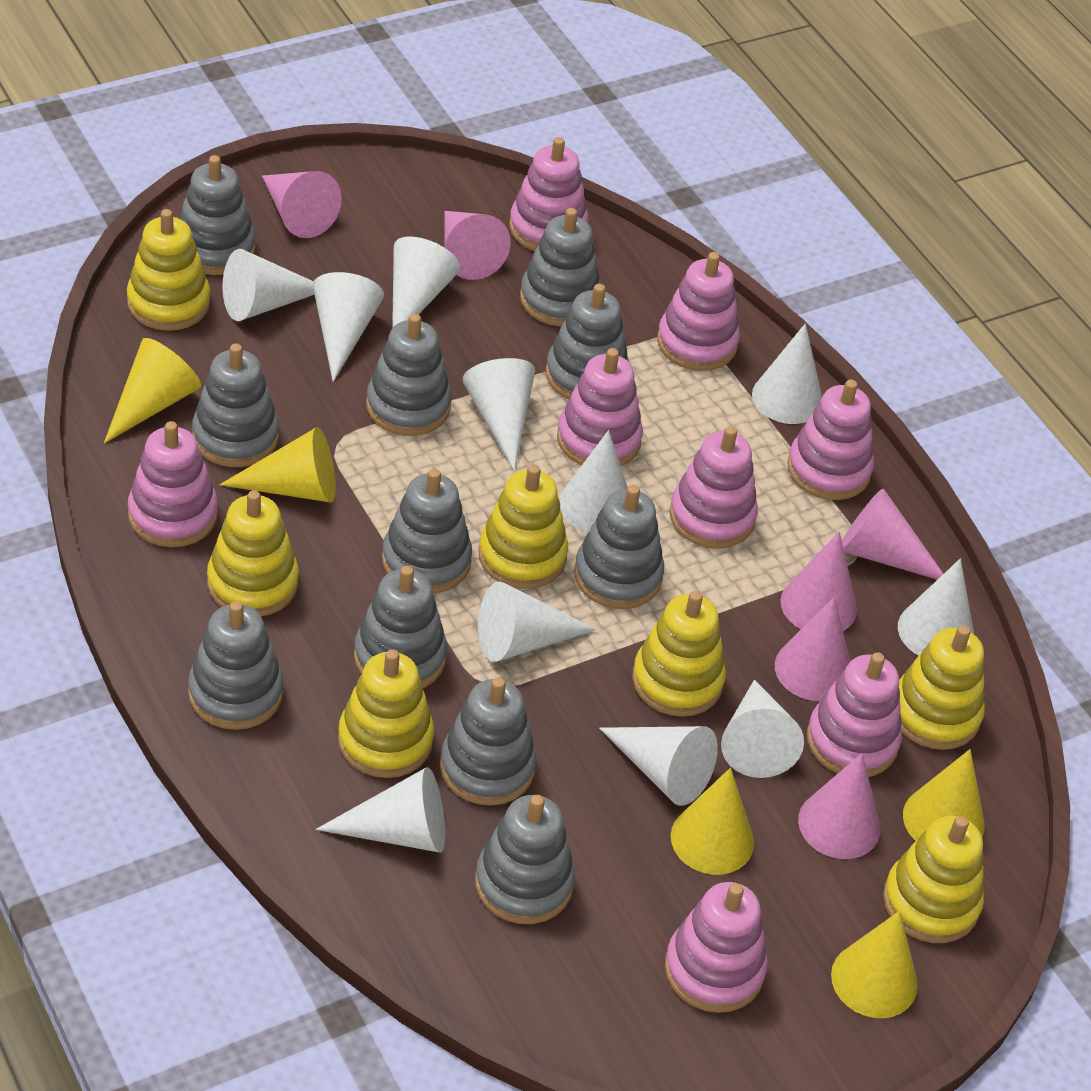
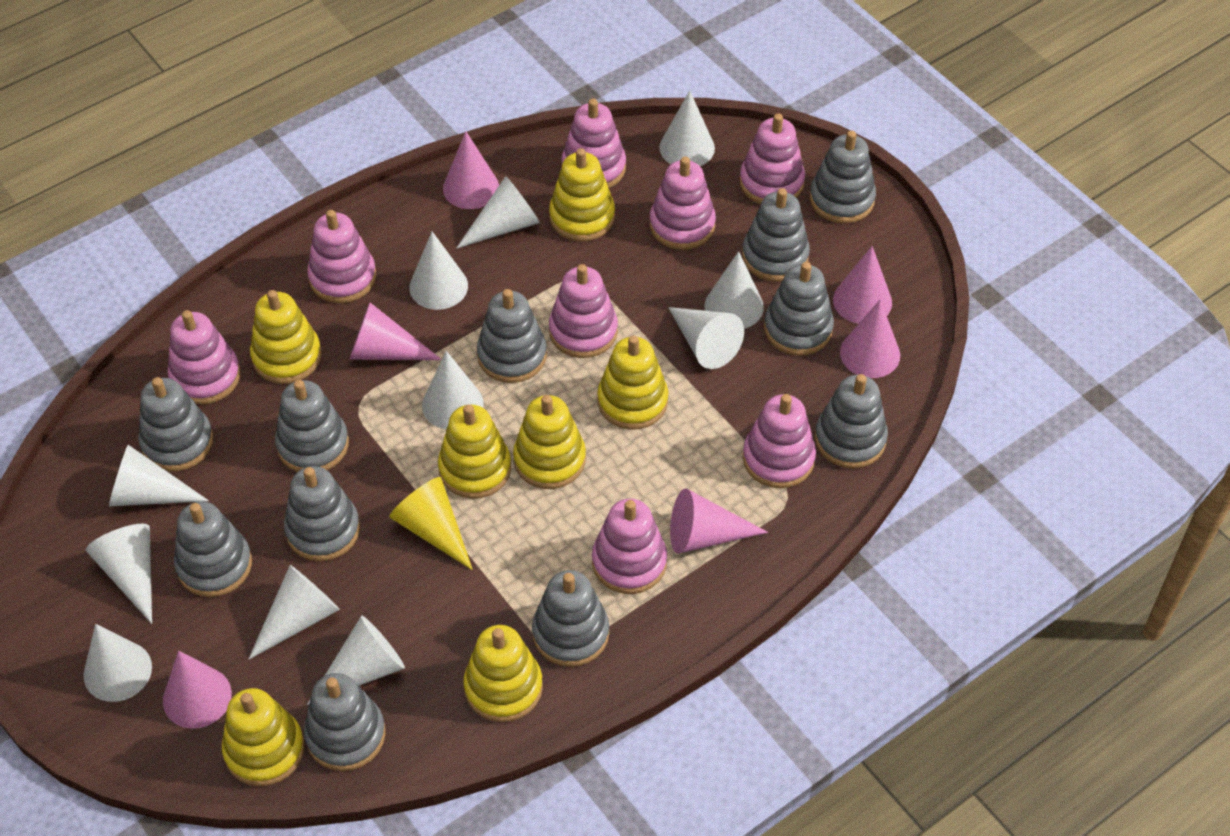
yellow cone: 5 -> 1

